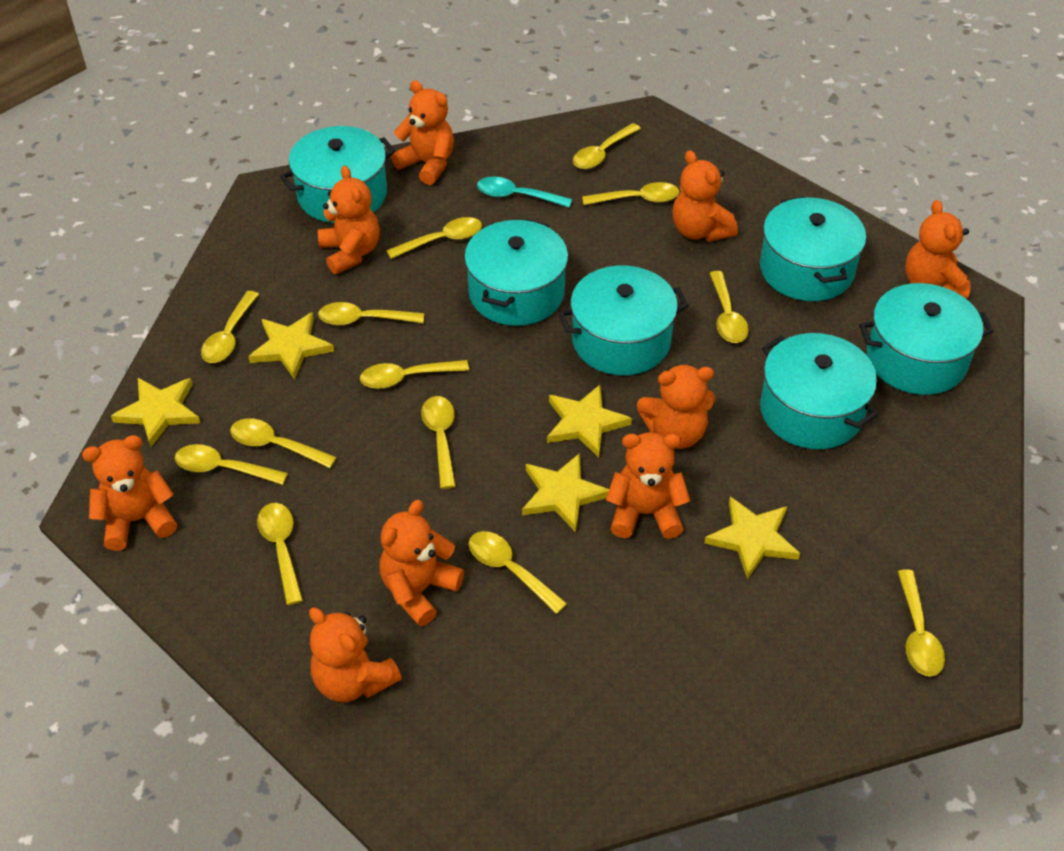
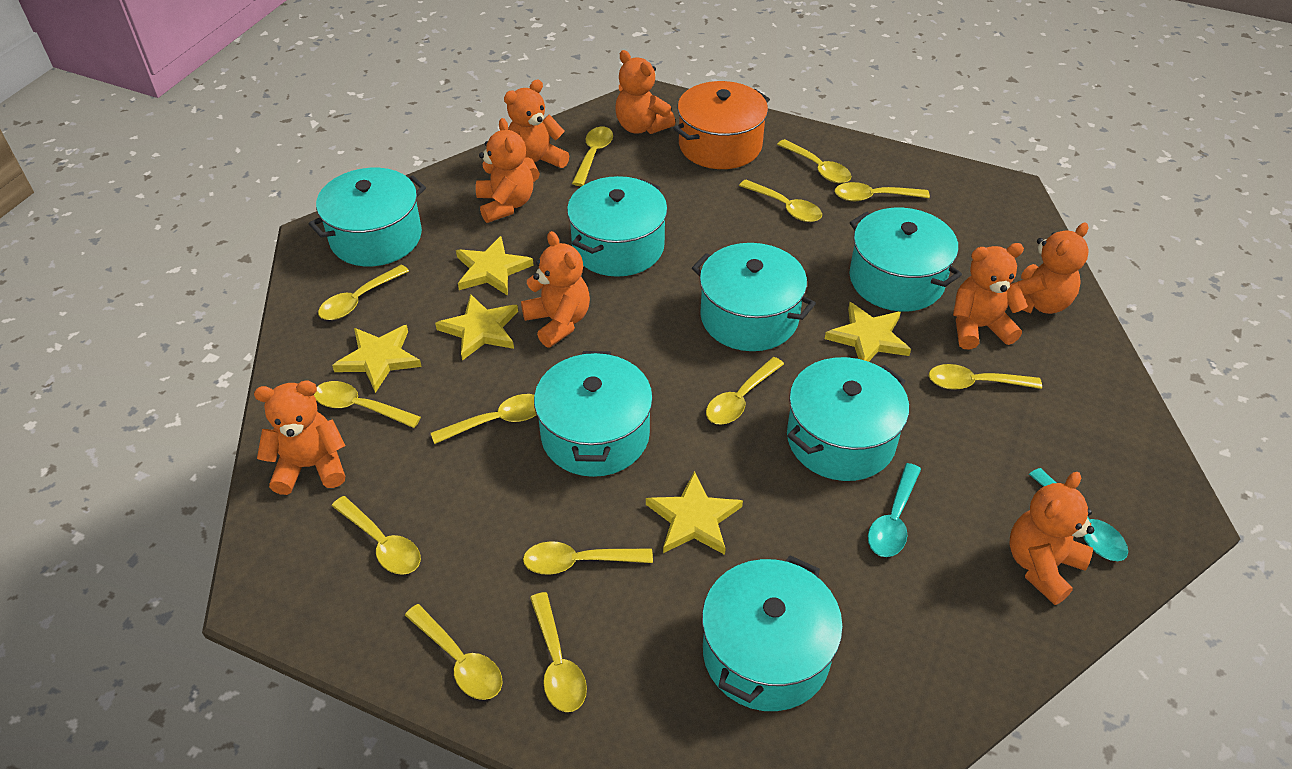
orange pot: 0 -> 1
orange teddy bear: 9 -> 8
turquoise pot: 6 -> 7
turquoise spoon: 1 -> 2

